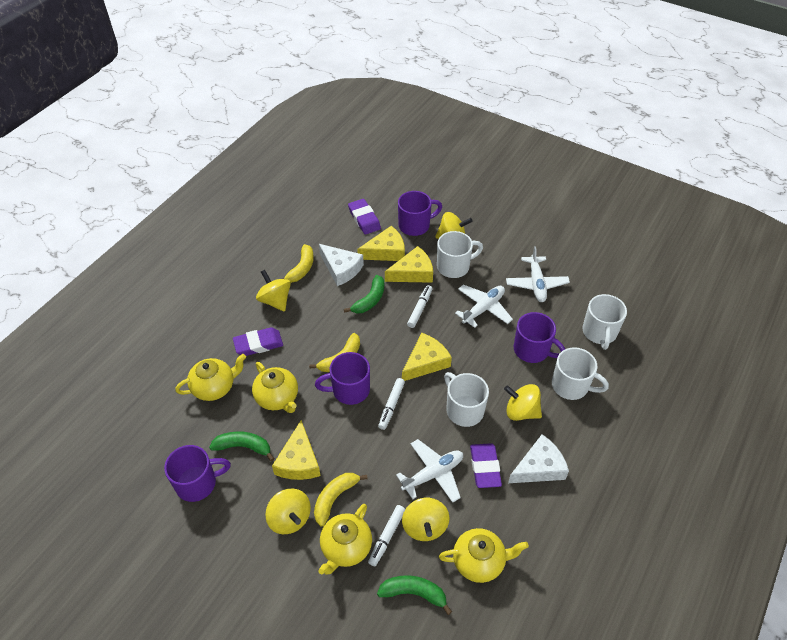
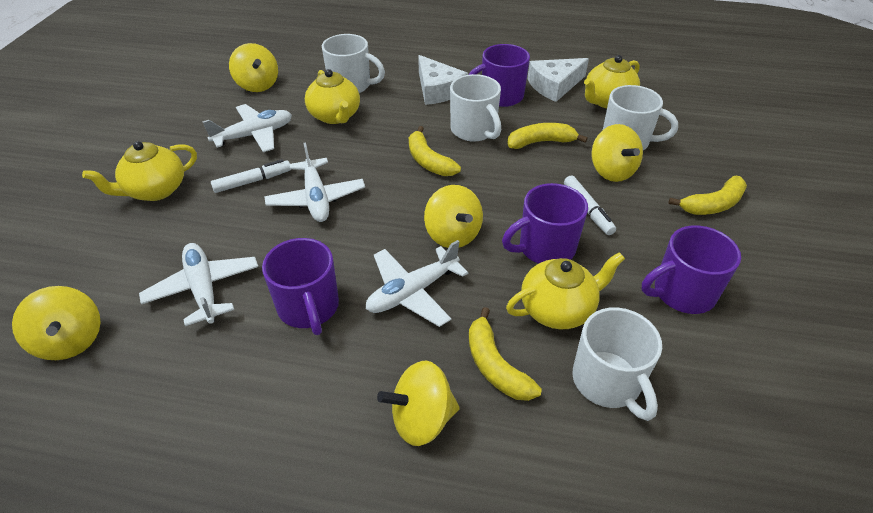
green banana: 3 -> 0
purple eraser: 3 -> 0
white marker: 3 -> 2
white plane: 3 -> 4
yellow banana: 3 -> 4
yellow cheese: 4 -> 0

